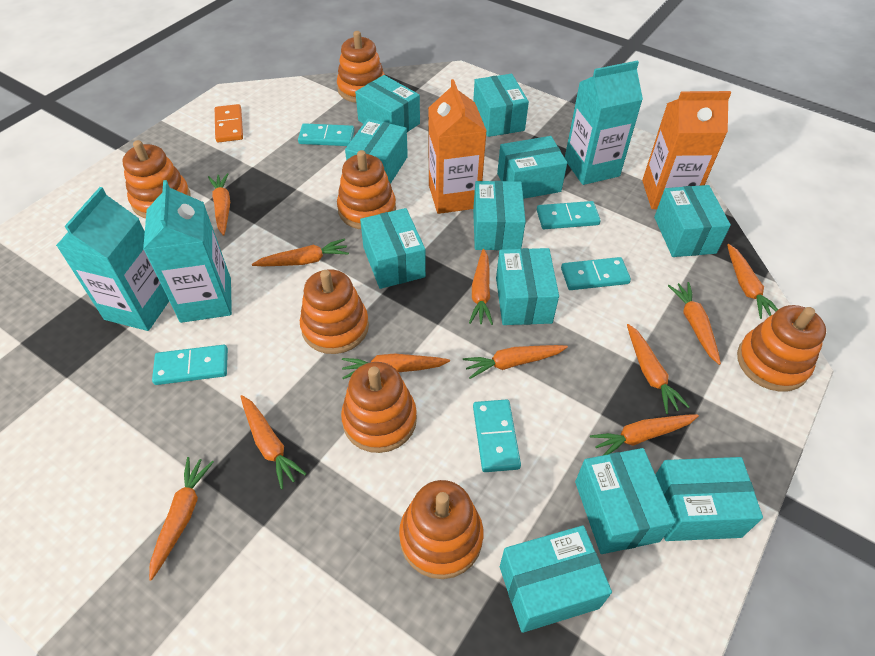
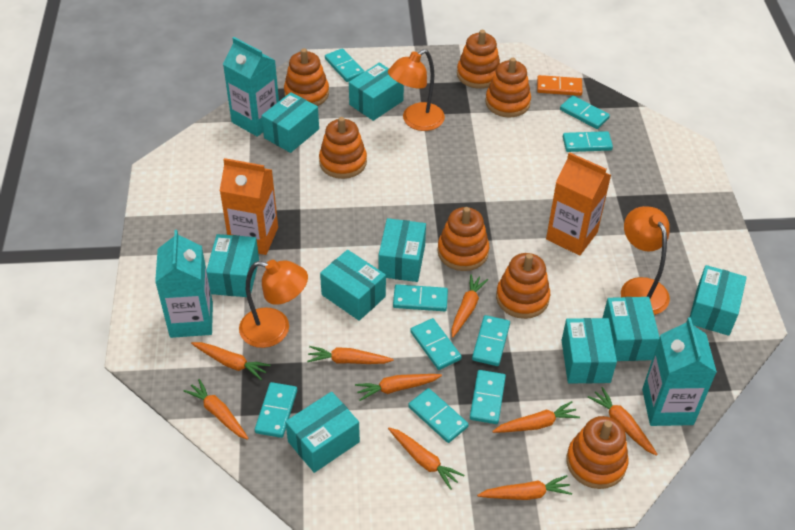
orange carrot: 11 -> 9
orange lamp: 0 -> 3
turquoise box: 11 -> 9
turquoise domino: 5 -> 9

